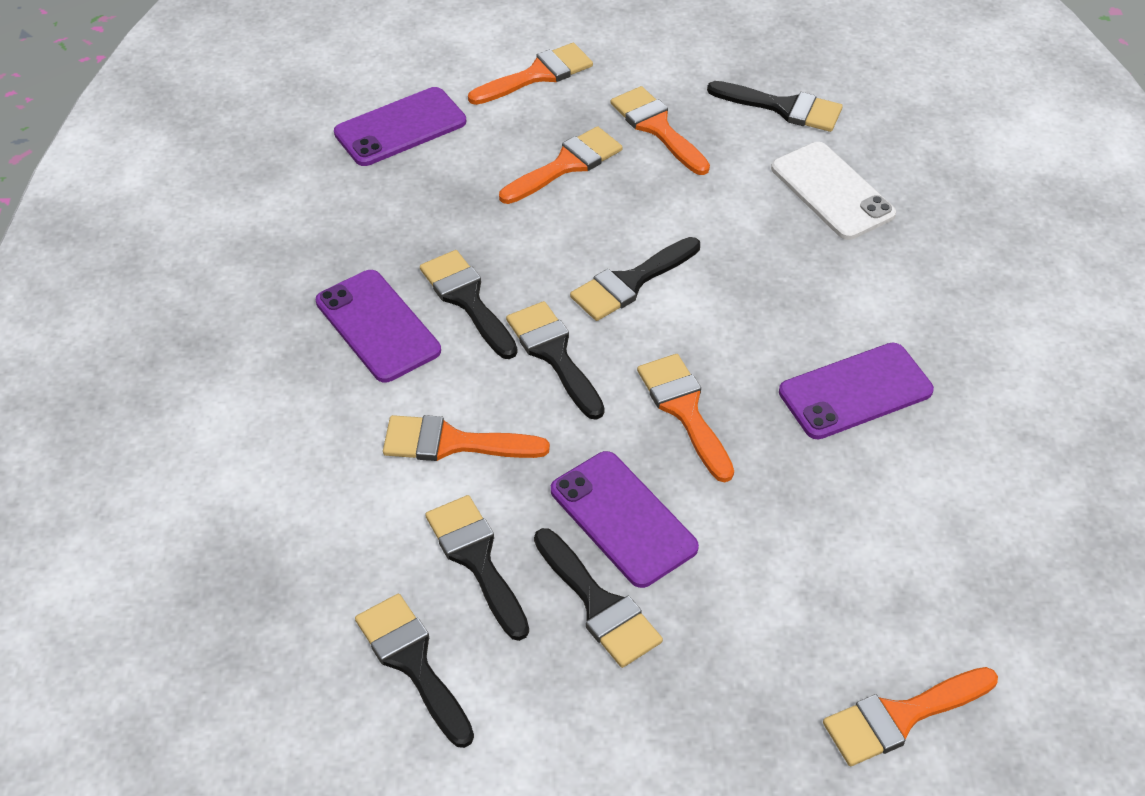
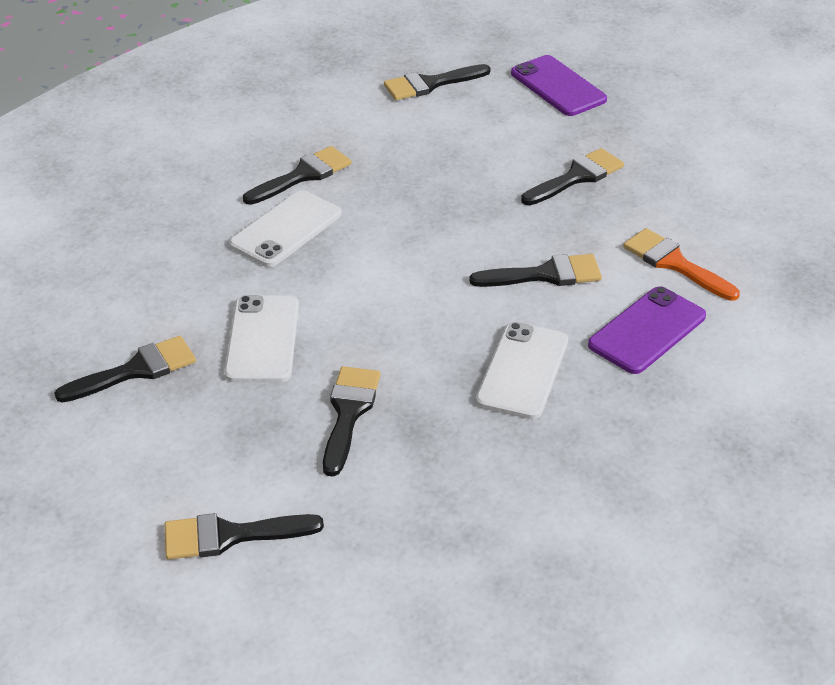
orange brush: 6 -> 1
purple phone: 4 -> 2
white phone: 1 -> 3

